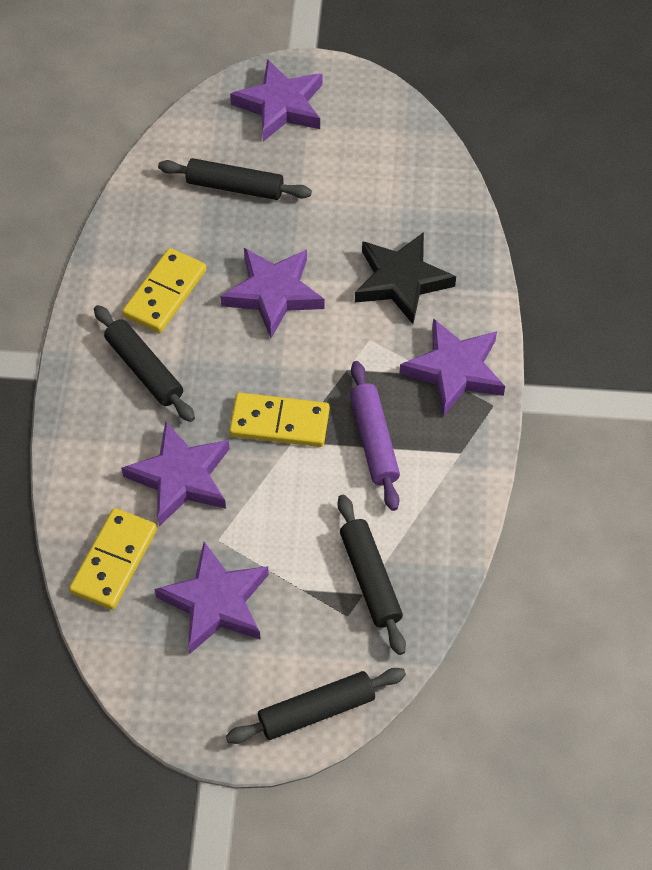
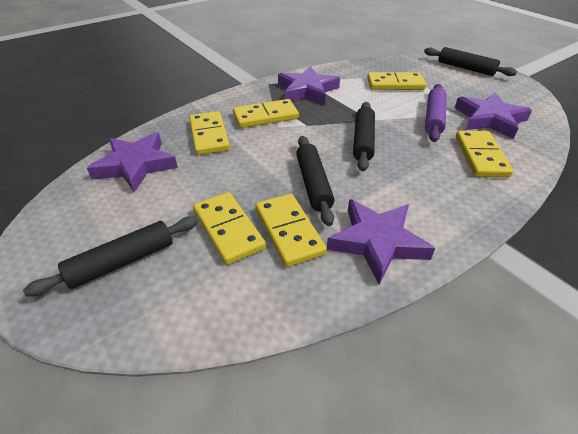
black star: 1 -> 0
purple star: 5 -> 4
yellow domino: 3 -> 6

